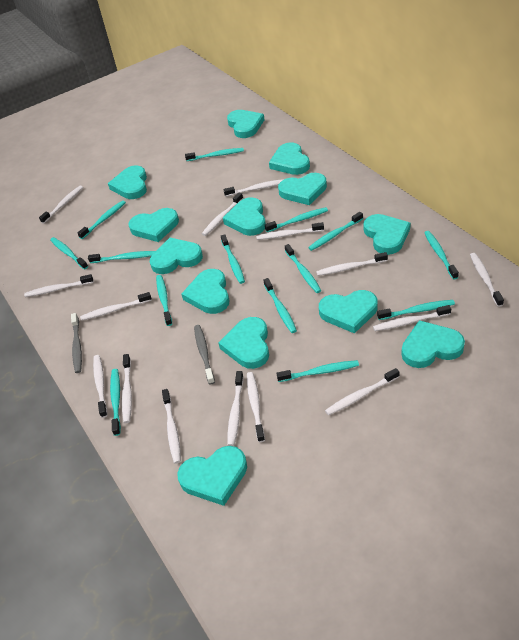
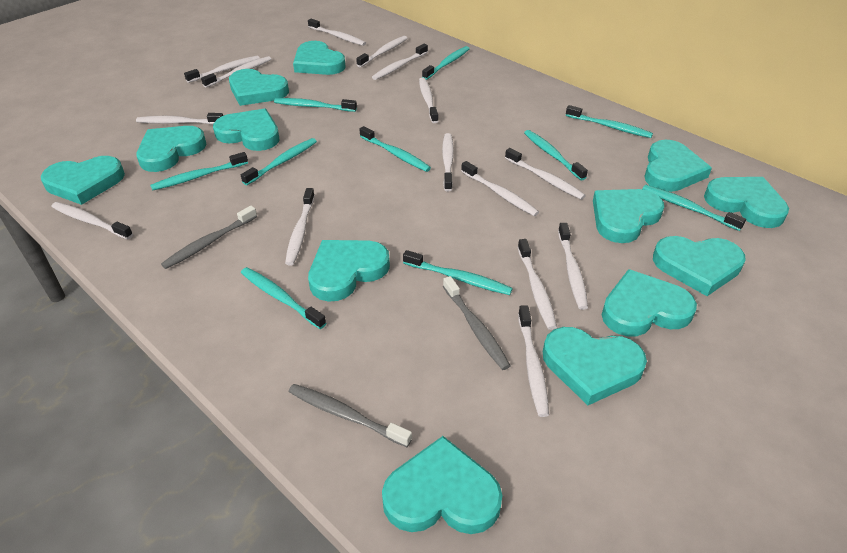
grey toothbrush: 2 -> 3
turquoise toothbrush: 14 -> 10

